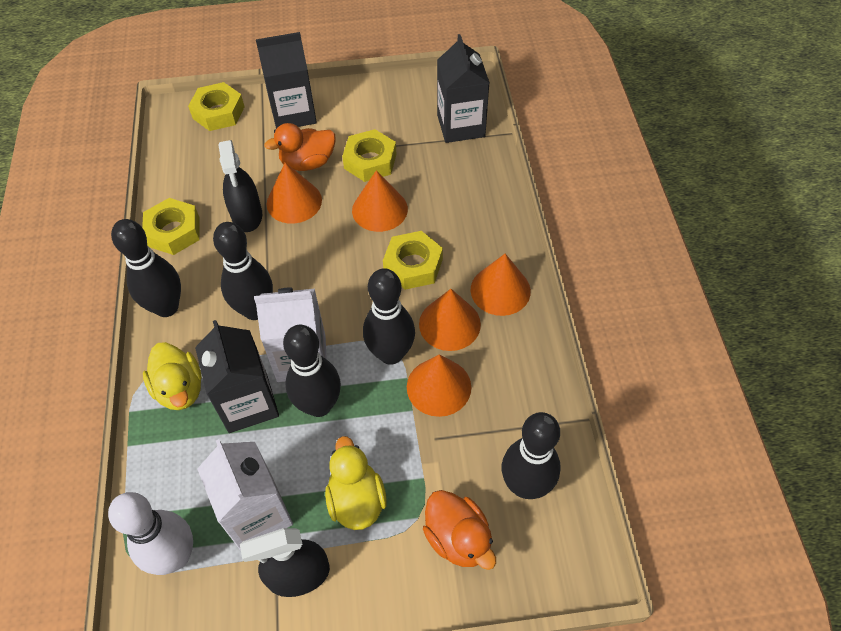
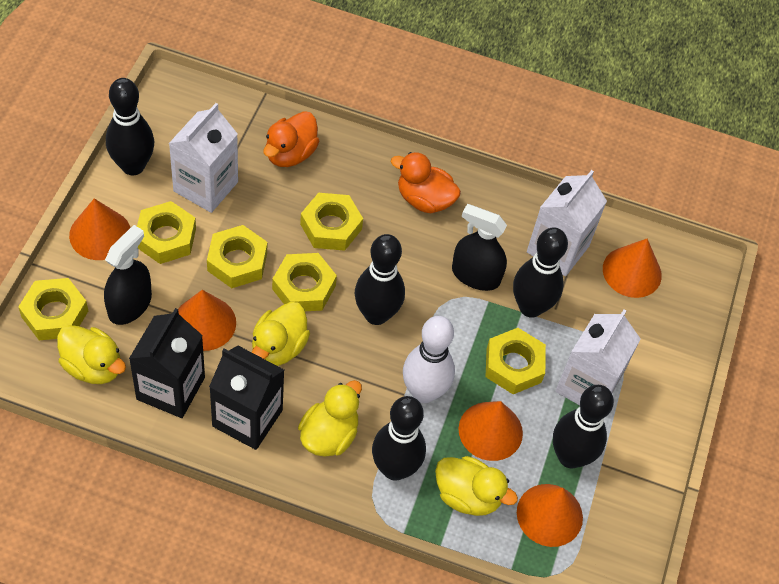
black carton: 3 -> 2
white carton: 2 -> 3
yellow duck: 2 -> 4
yellow nut: 4 -> 6

